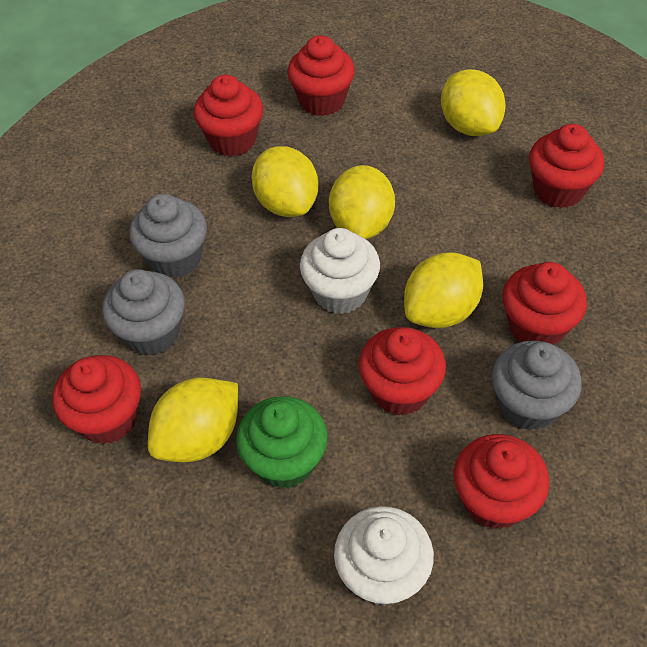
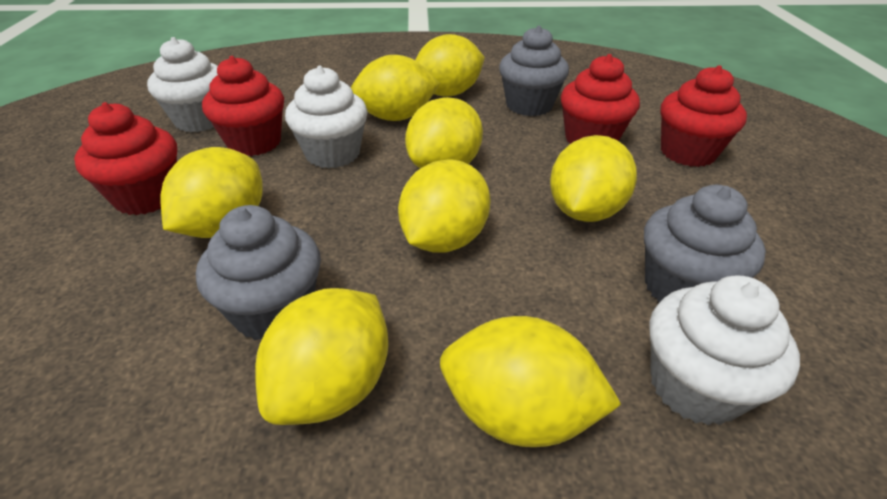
green cupcake: 1 -> 0
red cupcake: 7 -> 4
white cupcake: 2 -> 3
yellow lemon: 5 -> 8

